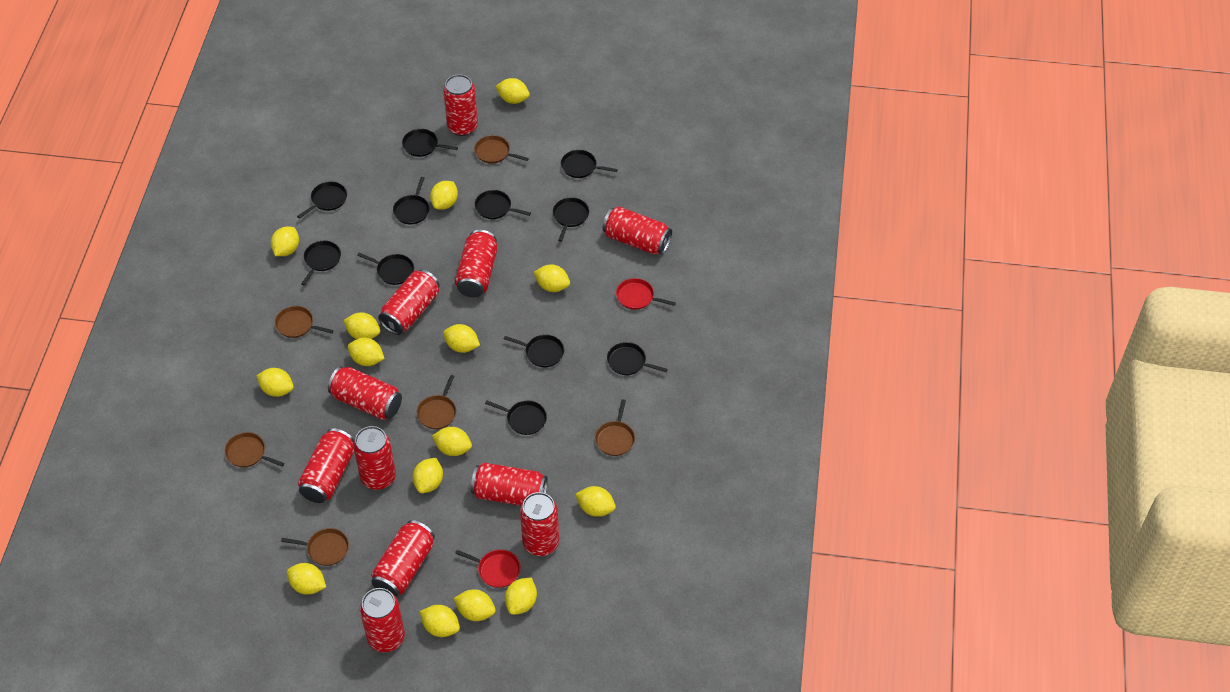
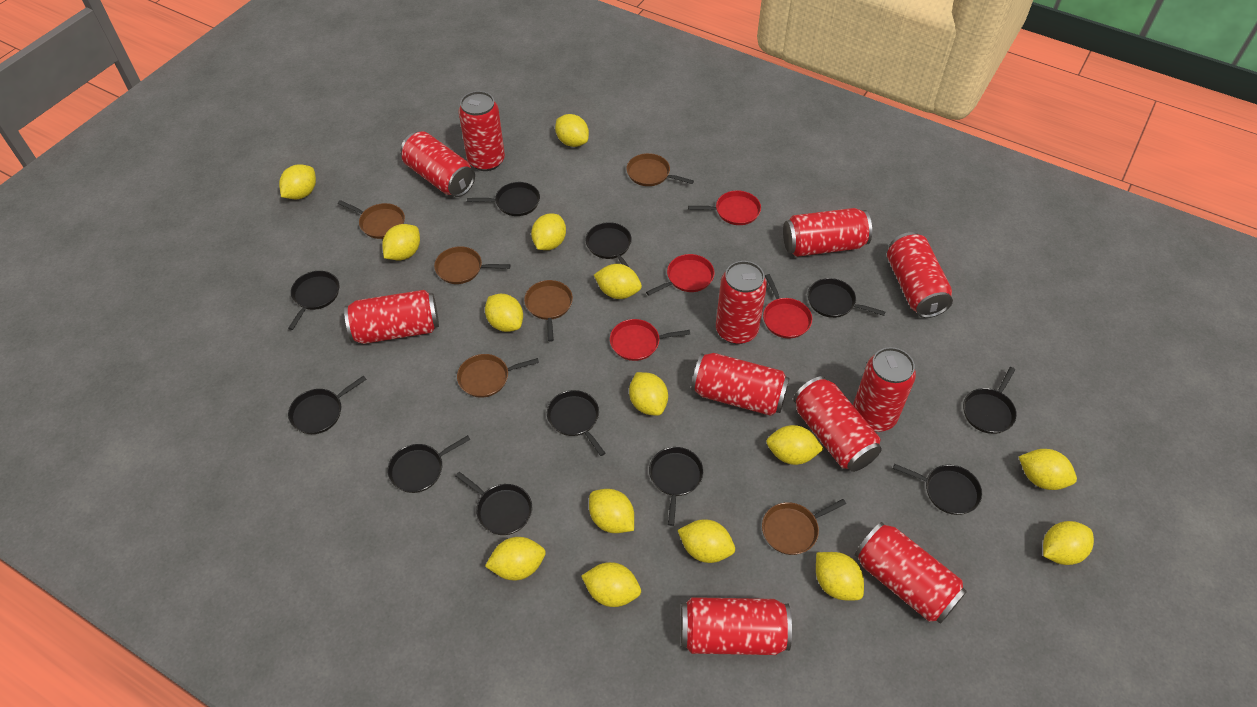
red pan: 2 -> 4

